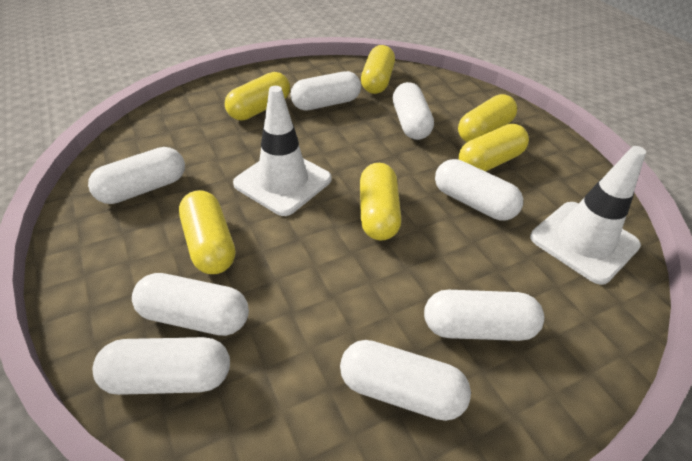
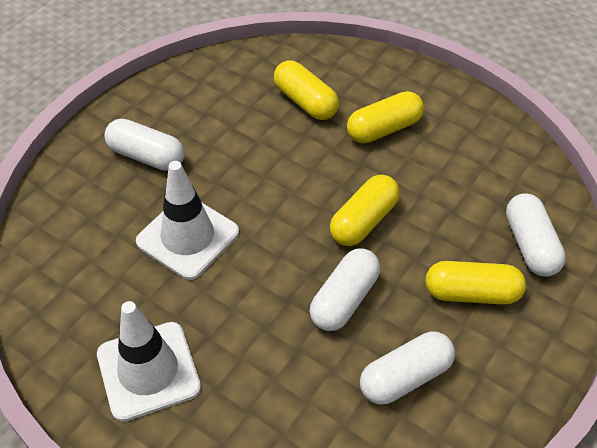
white capsule: 8 -> 4
yellow capsule: 6 -> 4

